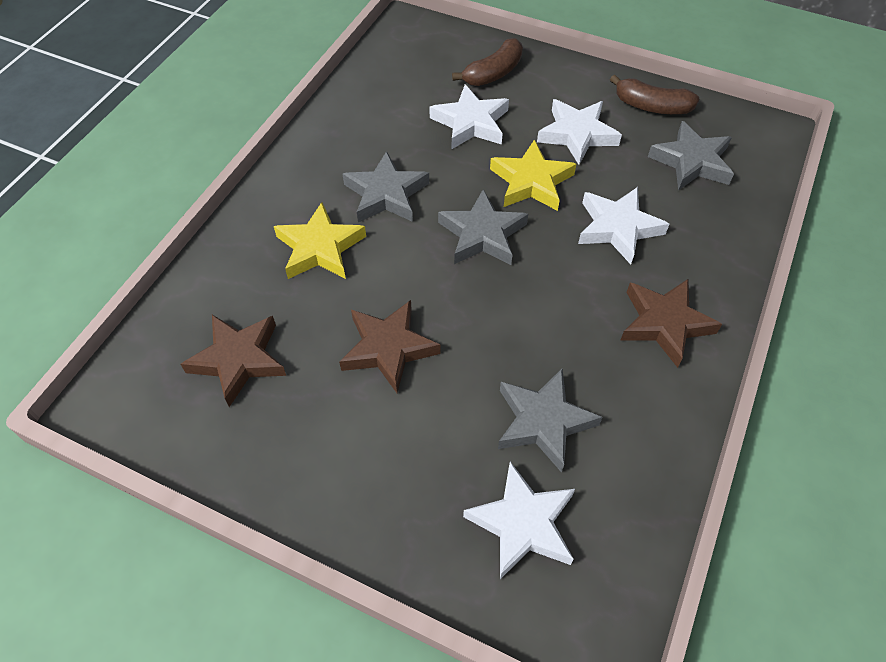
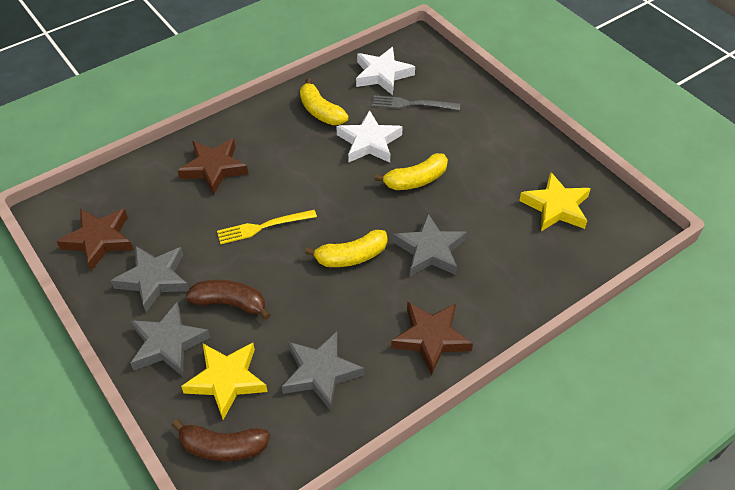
grey fork: 0 -> 1
white star: 4 -> 2
yellow banana: 0 -> 3
yellow fork: 0 -> 1

